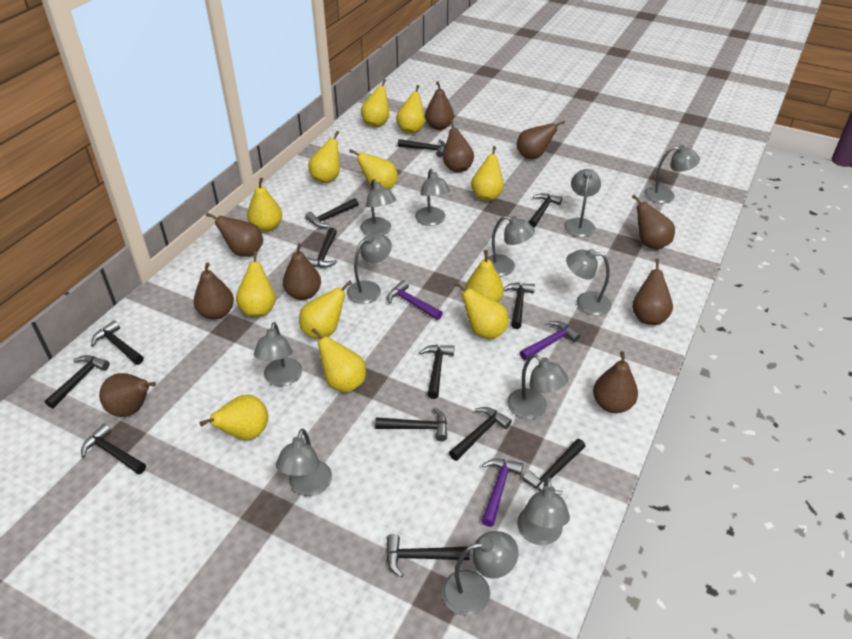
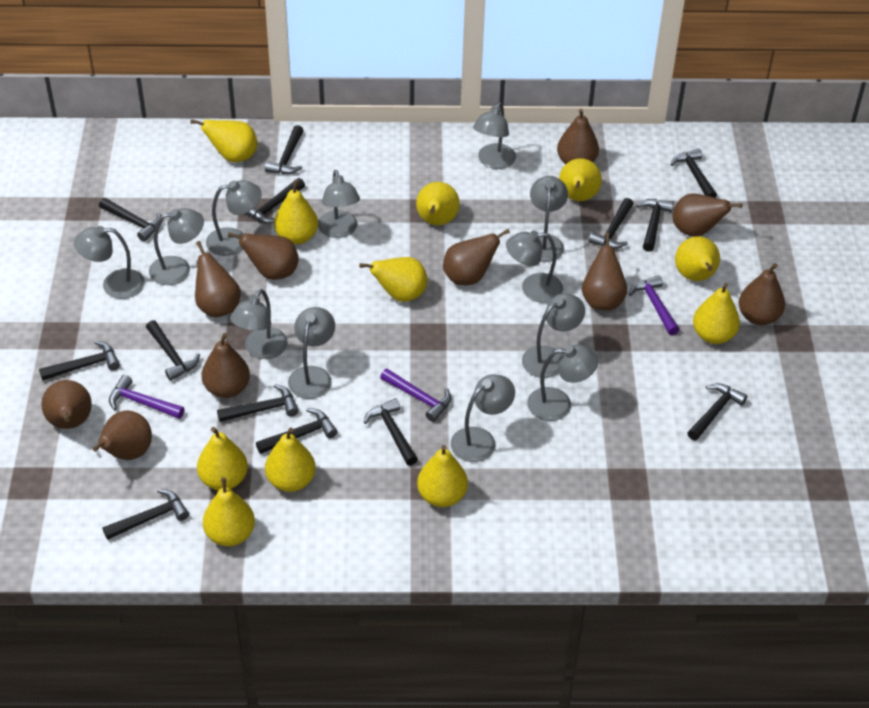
yellow pear: 12 -> 11

